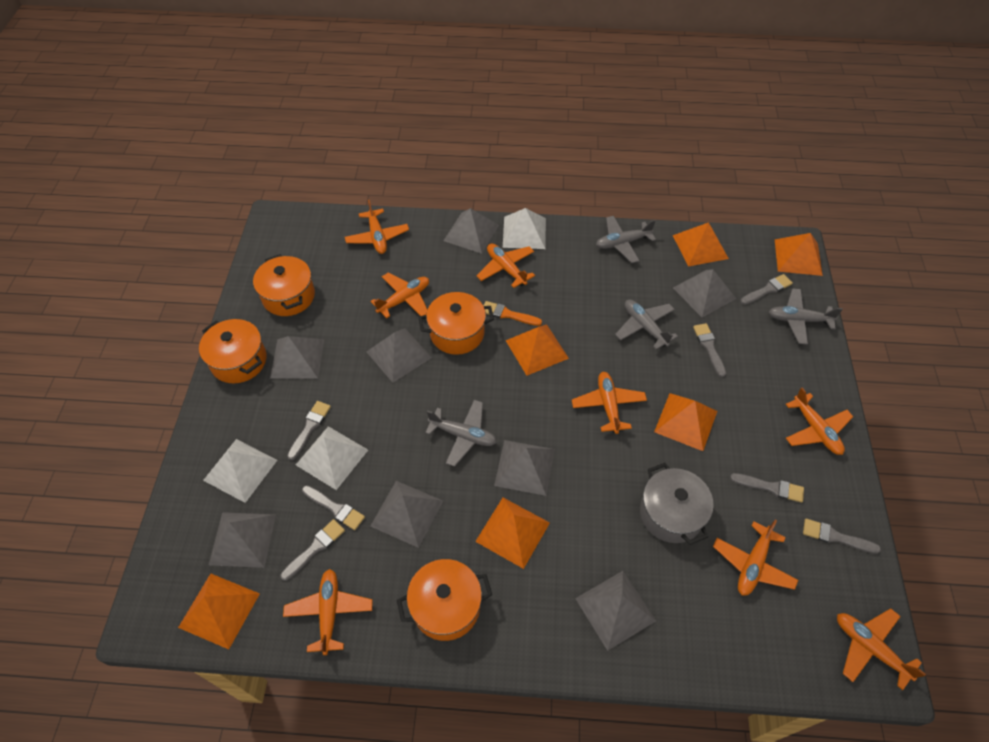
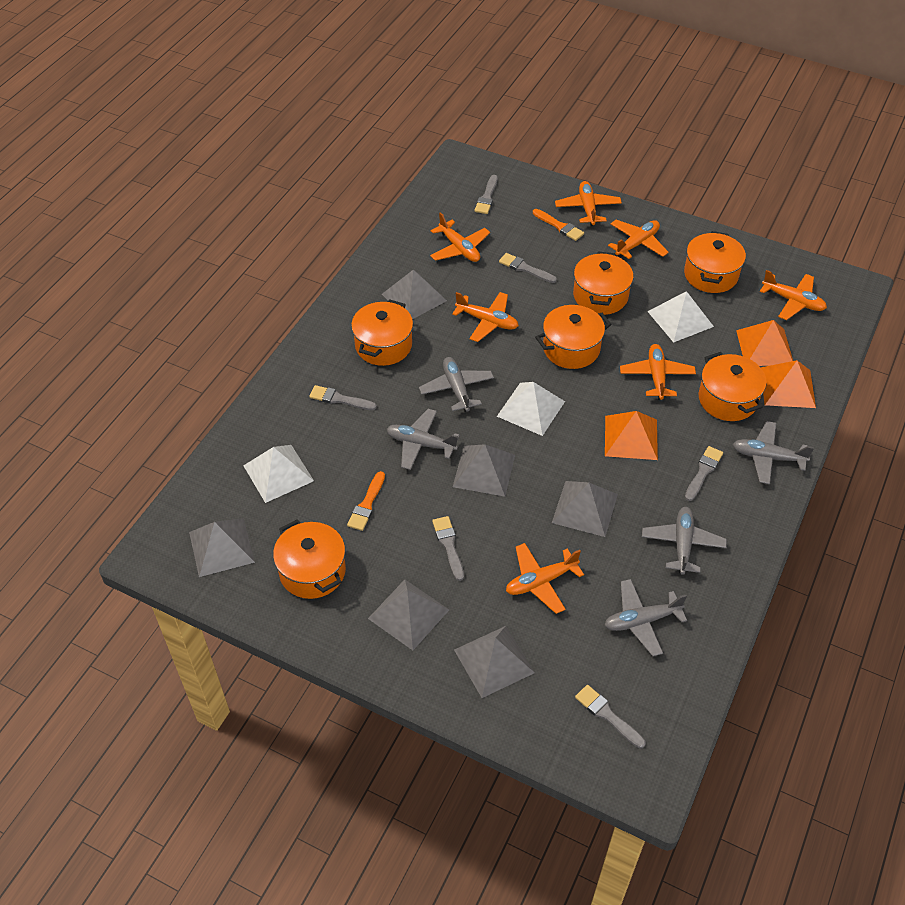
grey brush: 7 -> 6
grey plane: 4 -> 5
grey pot: 1 -> 0
grey pyramid: 8 -> 6
orange brush: 1 -> 2
orange plane: 8 -> 7
orange pot: 4 -> 6
orange pyramid: 6 -> 3

